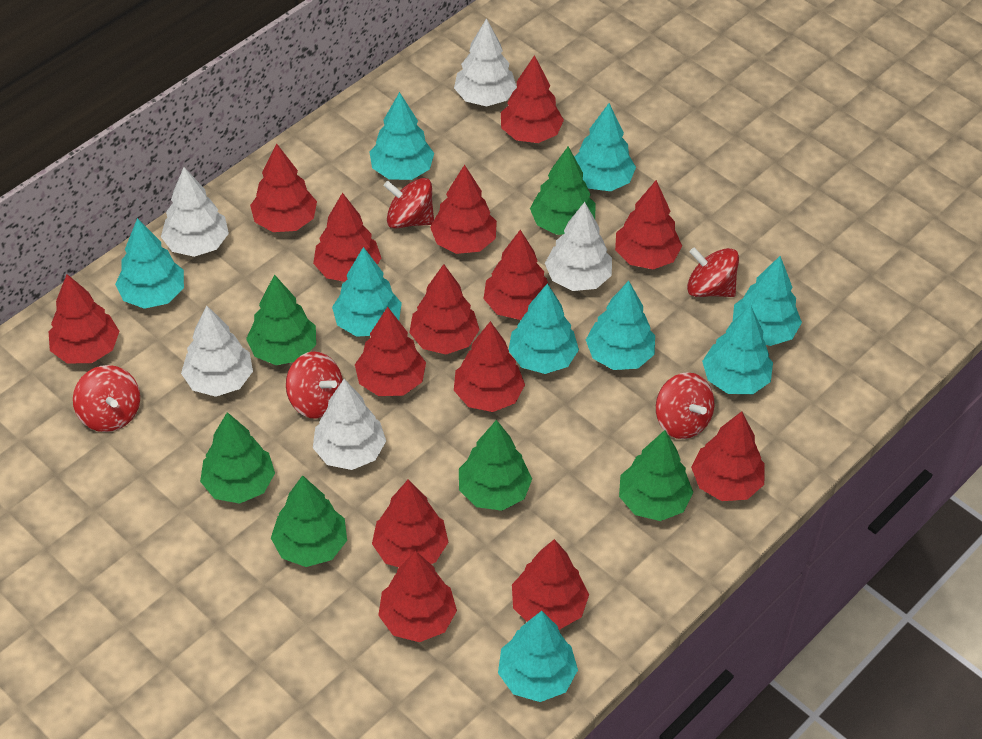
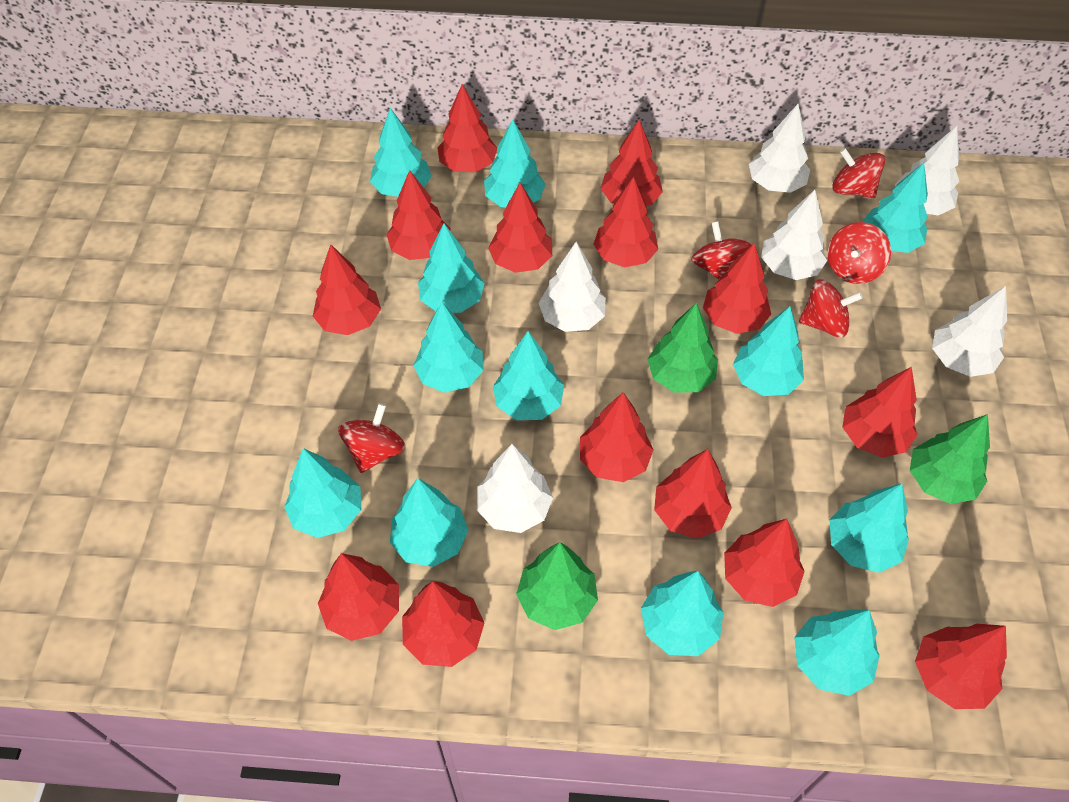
green tree: 6 -> 3
turquoise tree: 9 -> 12
white tree: 5 -> 6

